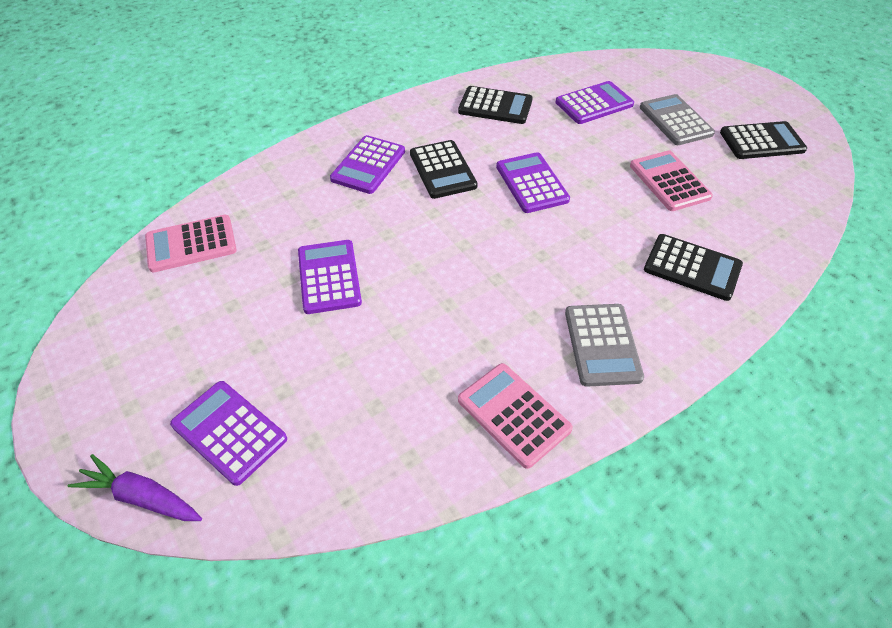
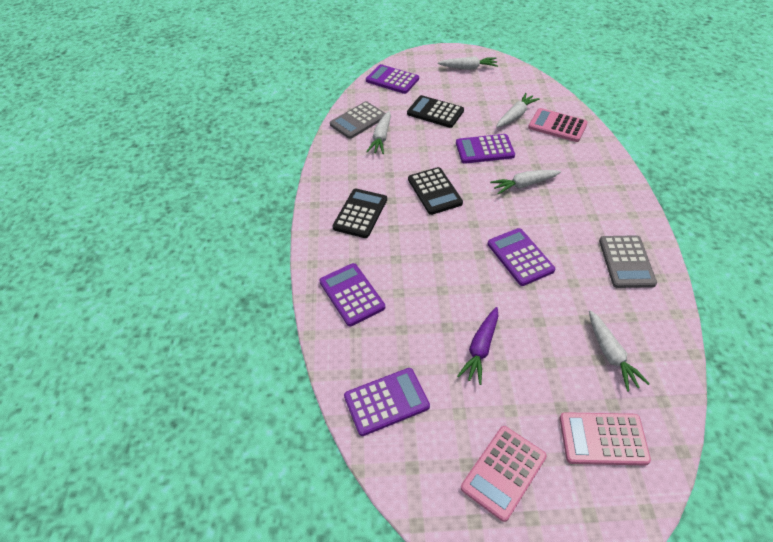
black calculator: 4 -> 3
white carrot: 0 -> 5

